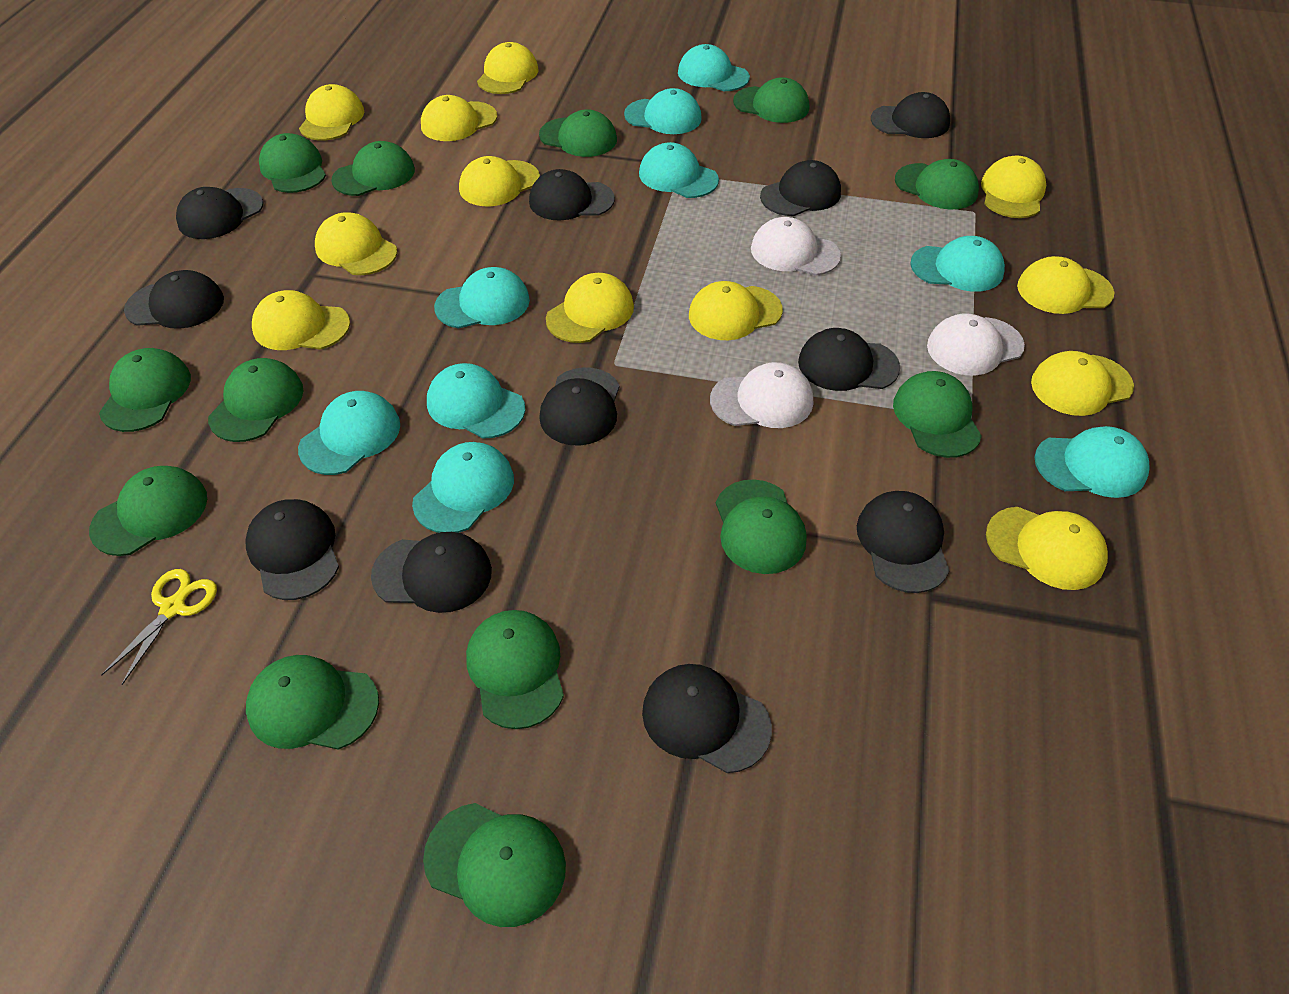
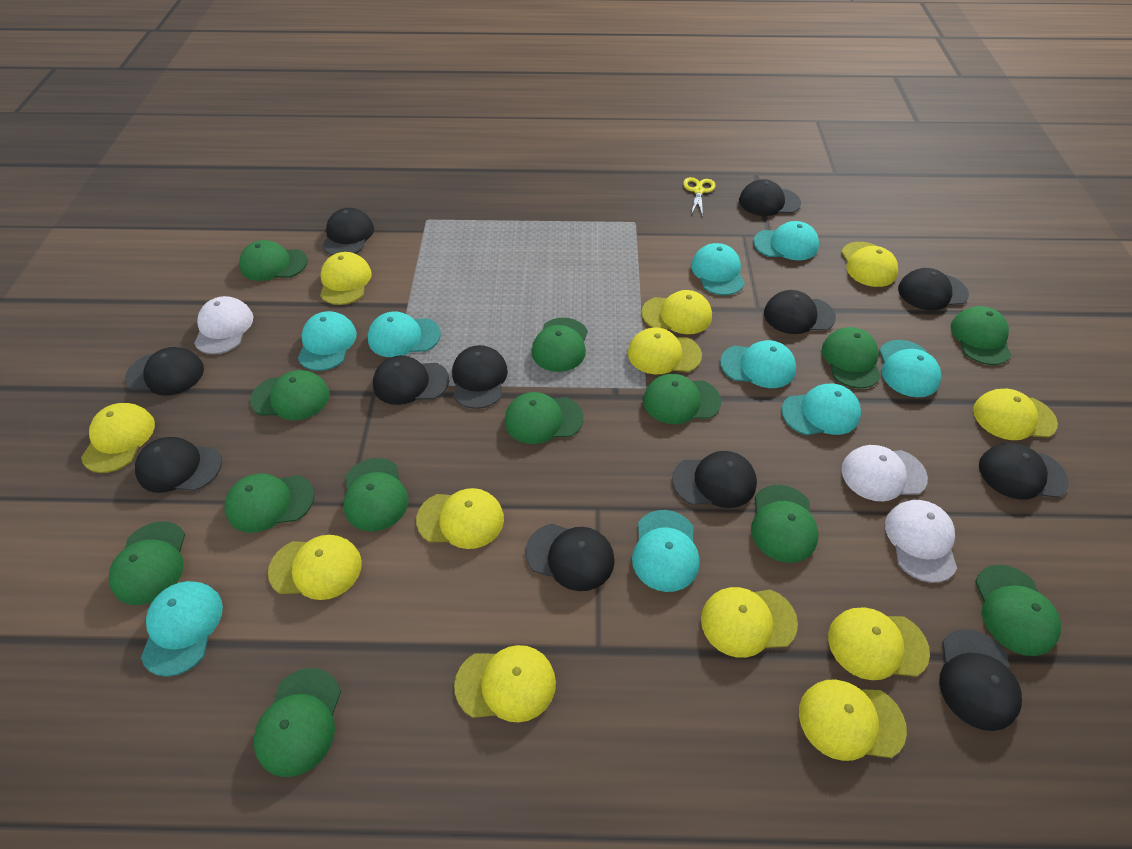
black cap: 11 -> 12

